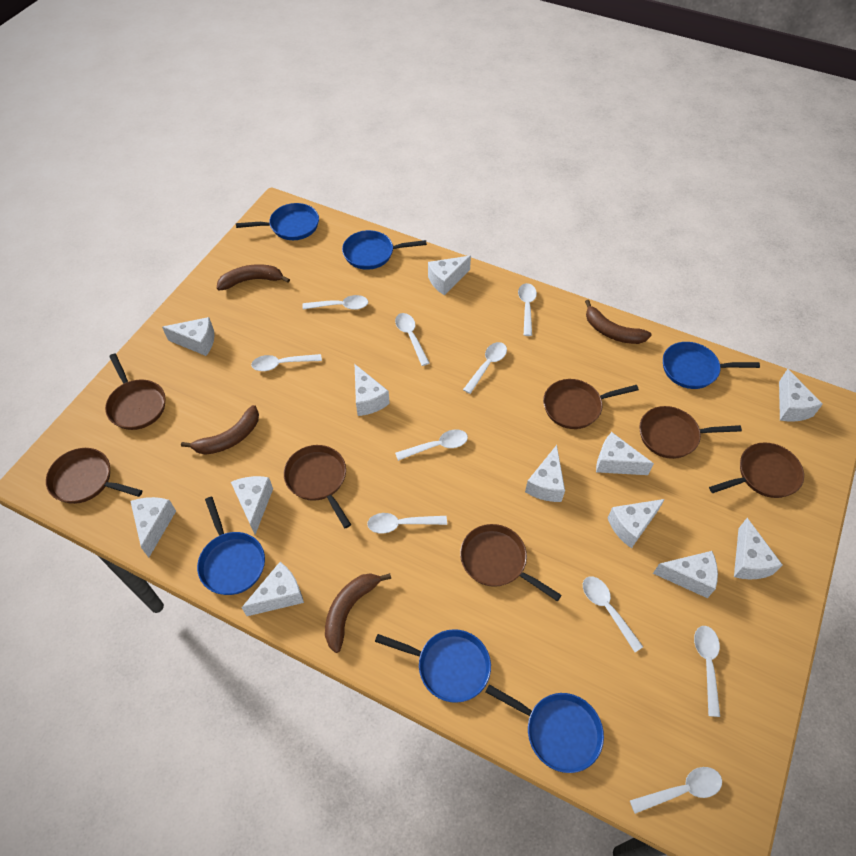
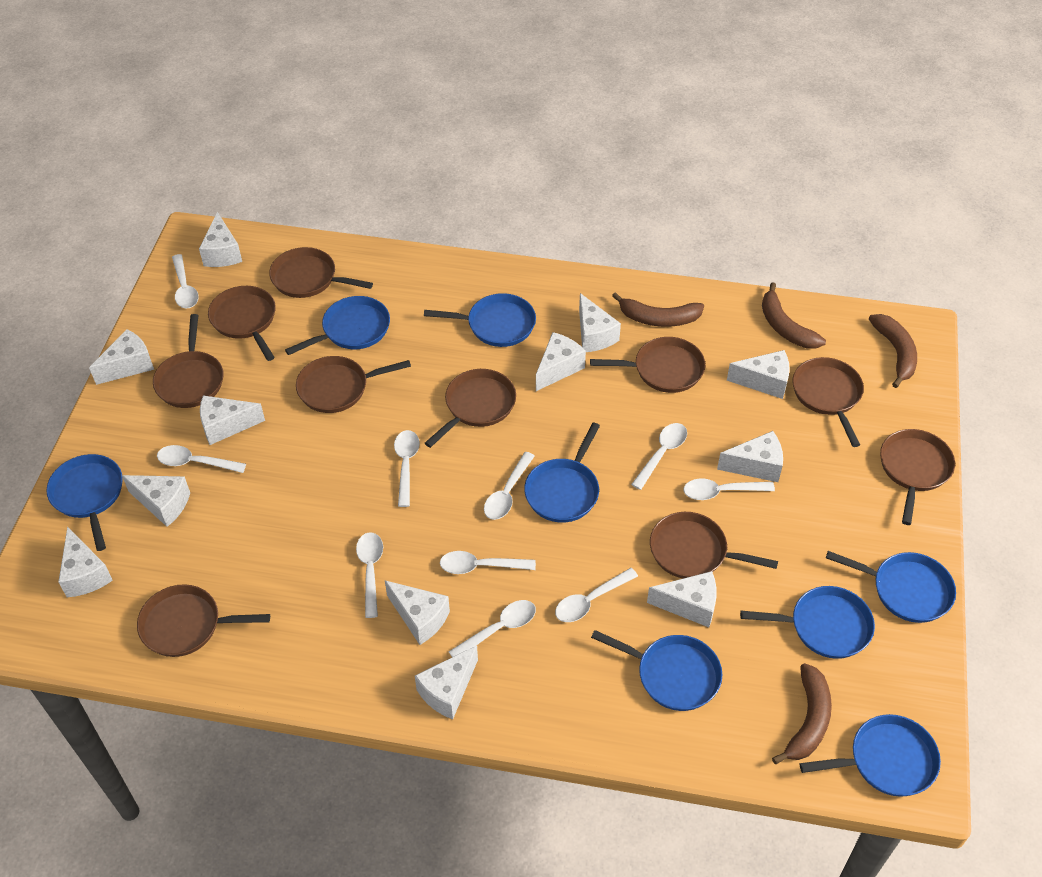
blue pan: 6 -> 8
brown pan: 7 -> 10

